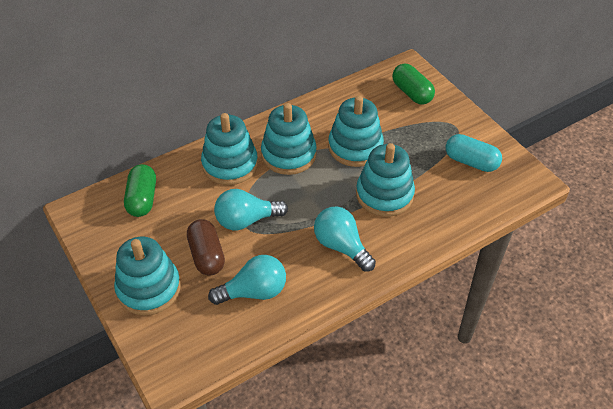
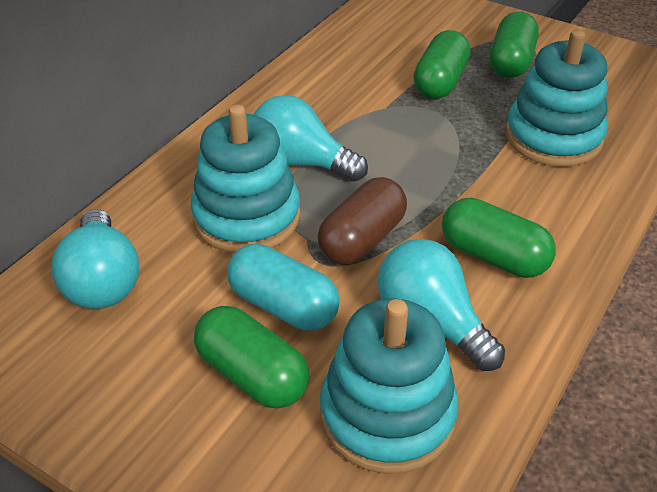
green capsule: 2 -> 4
turquoise stacking toy: 5 -> 3

